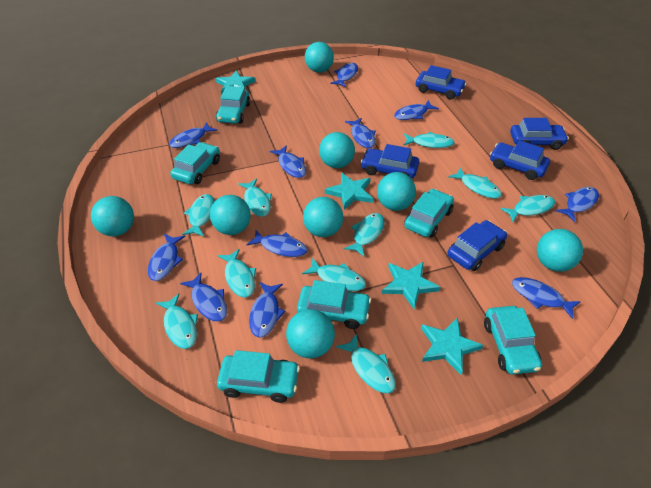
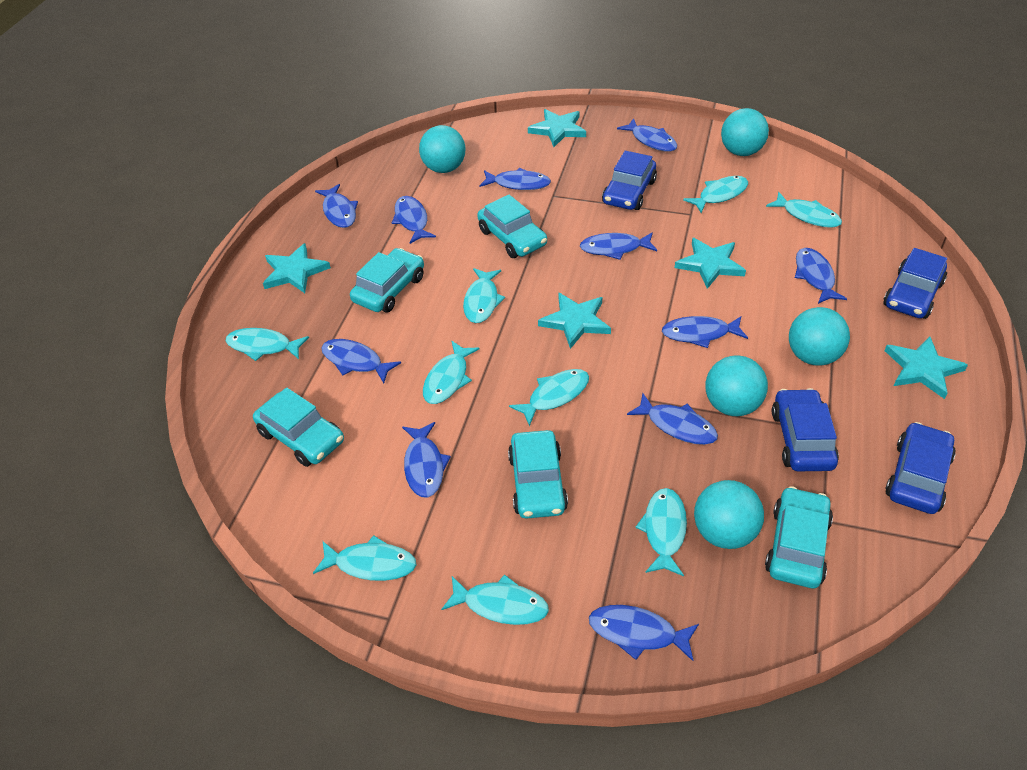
blue car: 5 -> 4
turquoise ball: 8 -> 5
turquoise car: 6 -> 5
turquoise fish: 10 -> 9
turquoise star: 4 -> 5

